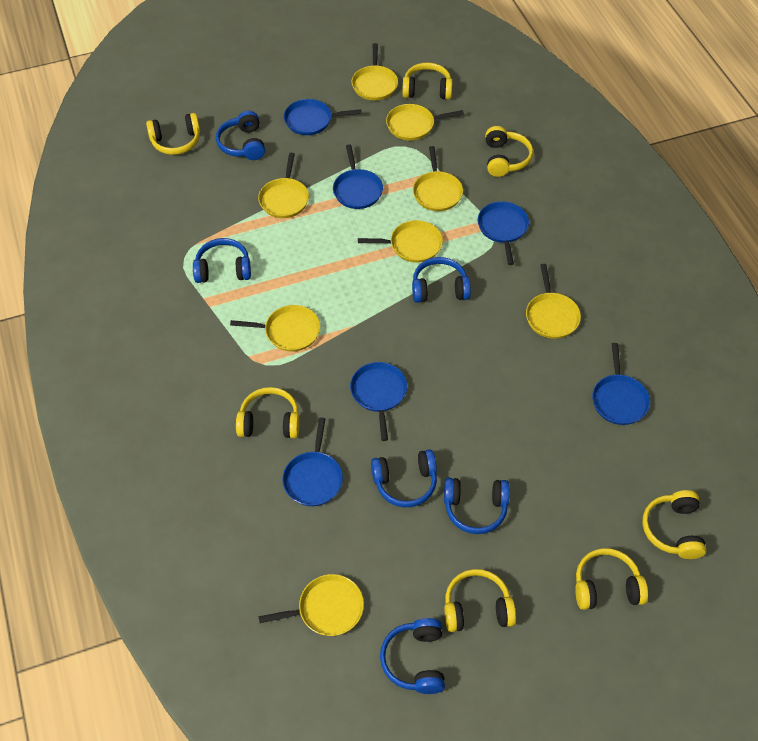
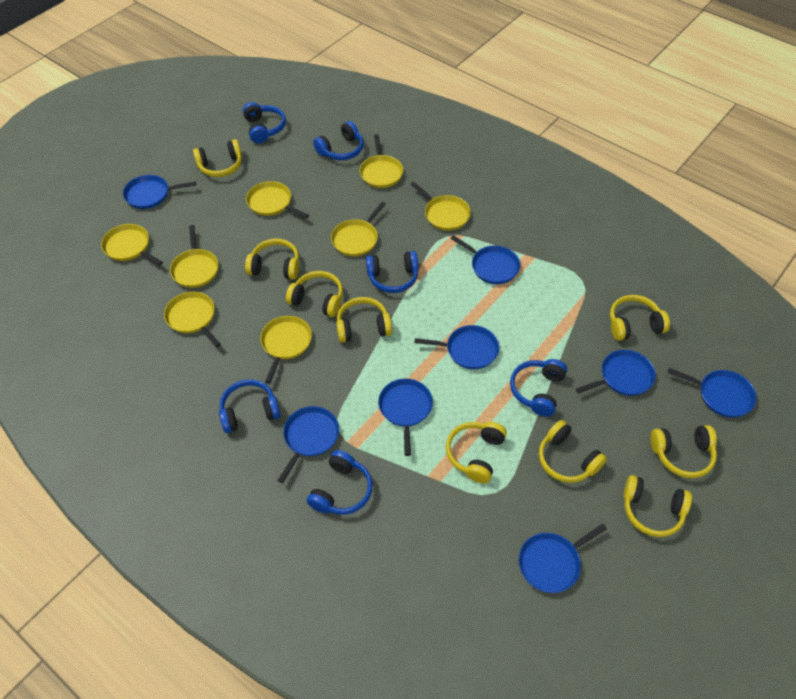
blue pan: 6 -> 8
yellow headphones: 7 -> 9

